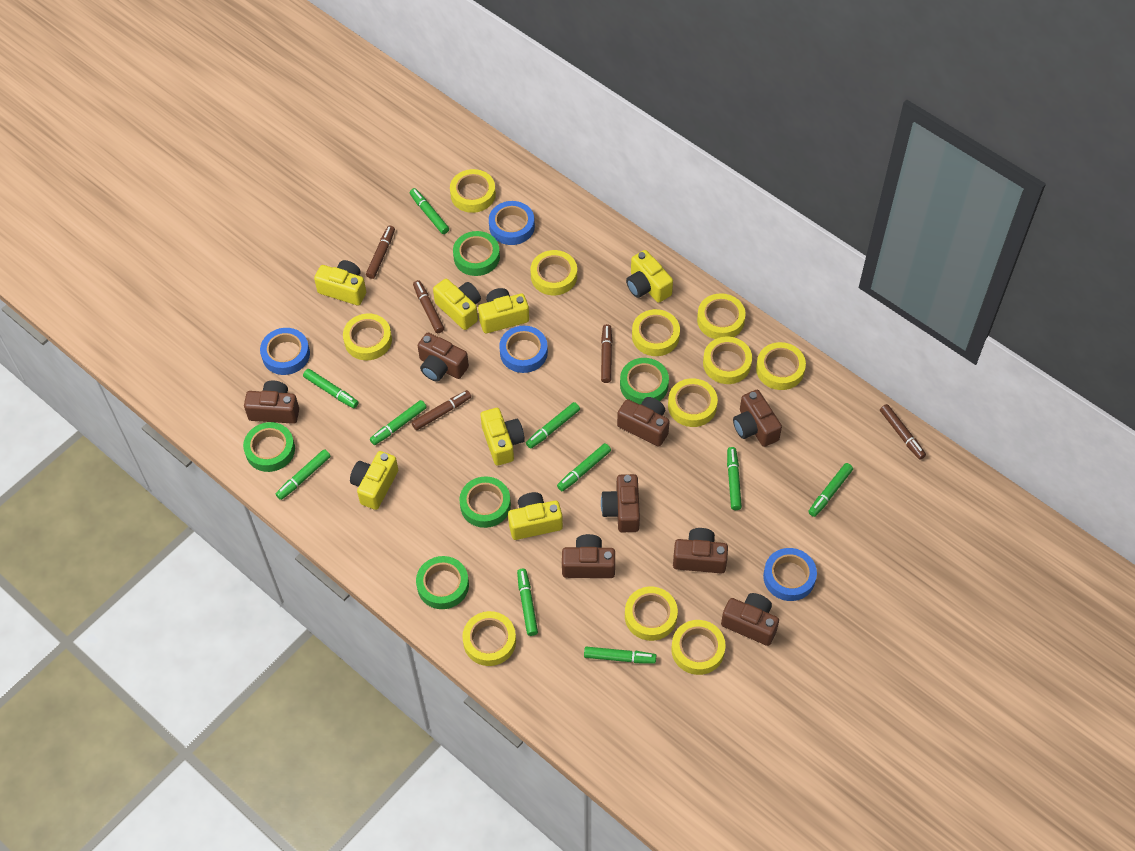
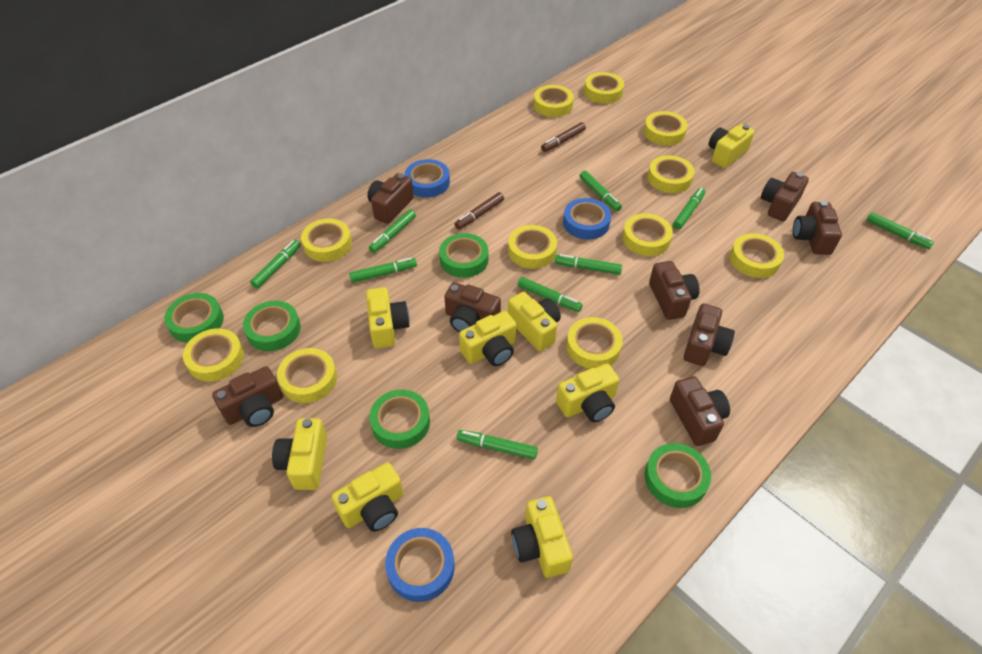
blue tape: 4 -> 3
brown marker: 5 -> 2
green marker: 10 -> 9
yellow camera: 7 -> 8

